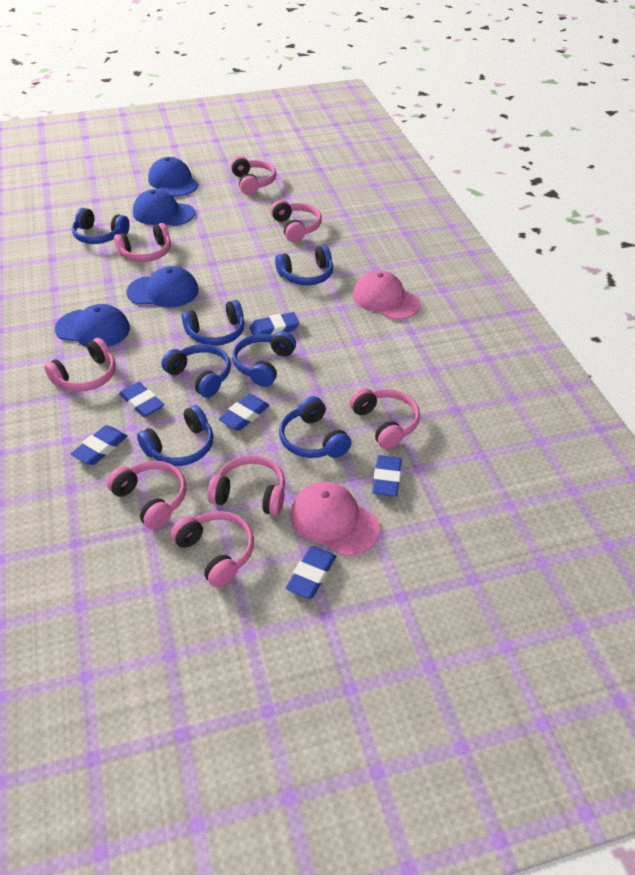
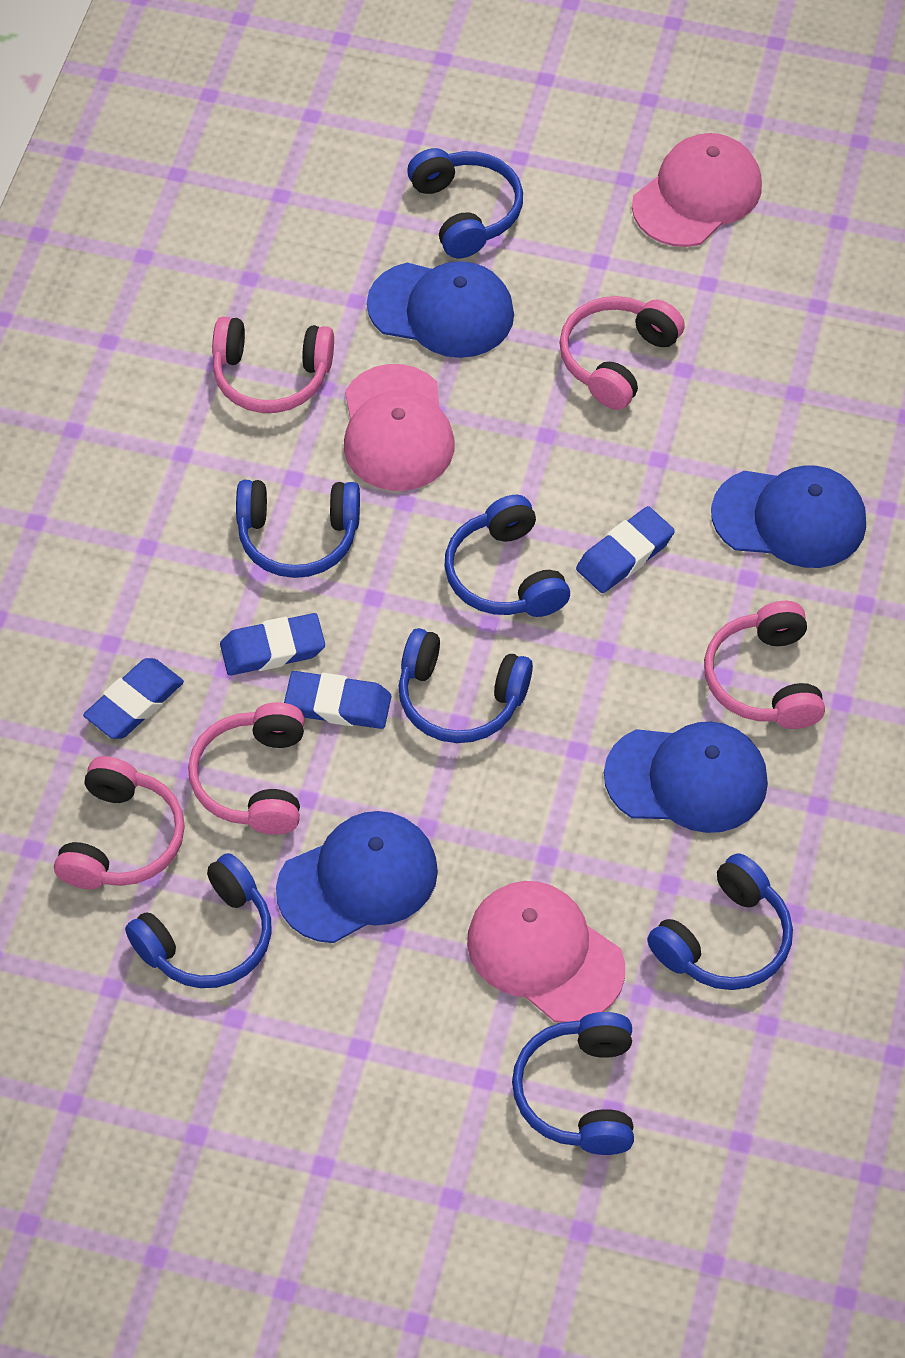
blue eraser: 6 -> 4
pink cap: 2 -> 3
pink headphones: 8 -> 5

